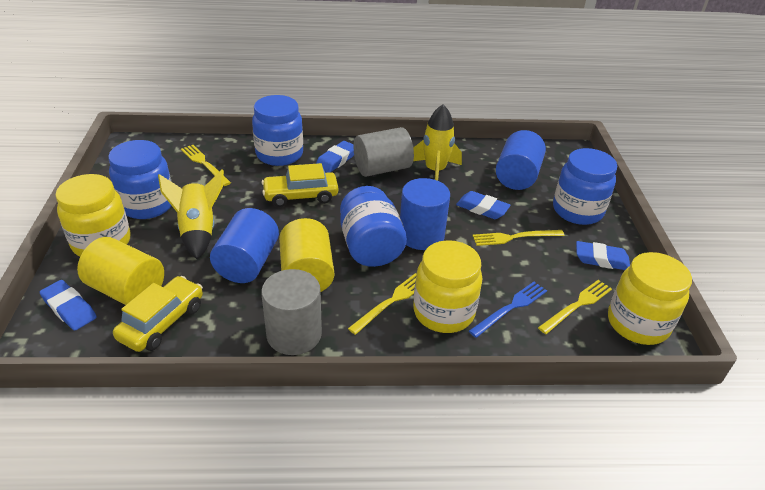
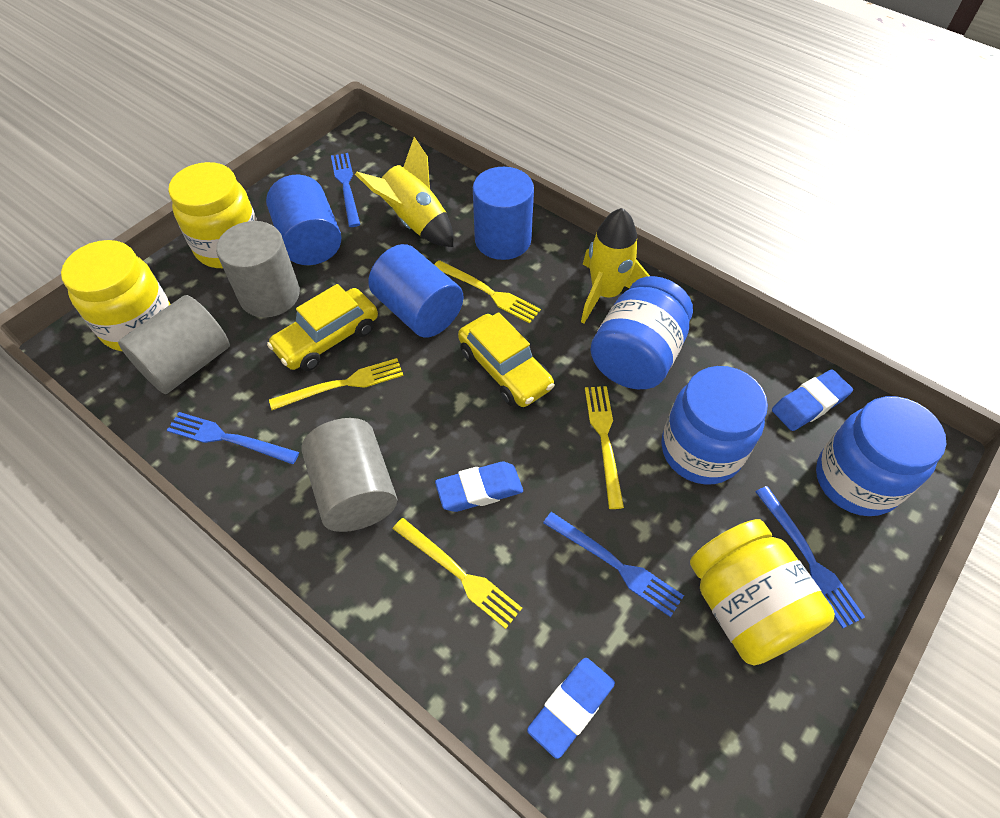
blue eraser: 4 -> 3
blue fork: 1 -> 4
blue jar: 4 -> 3
grey cylinder: 2 -> 3
yellow cylinder: 2 -> 0

